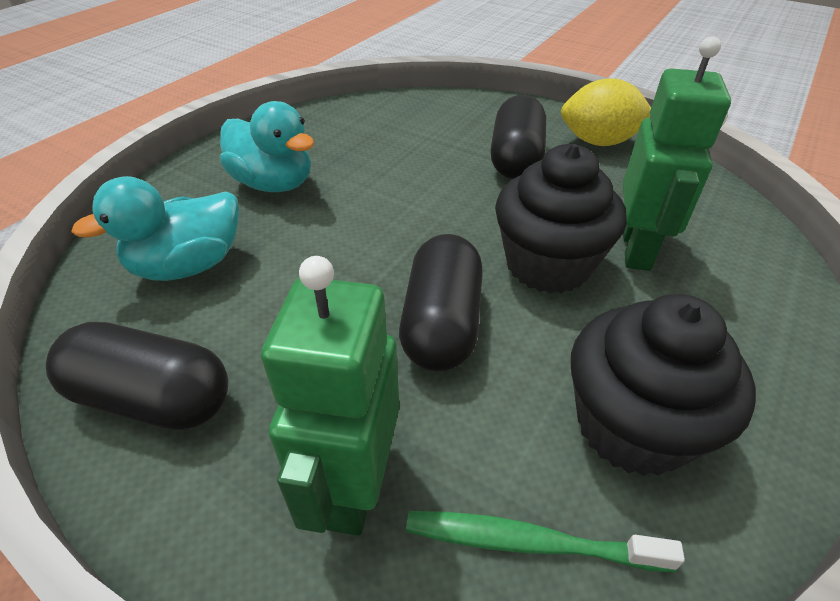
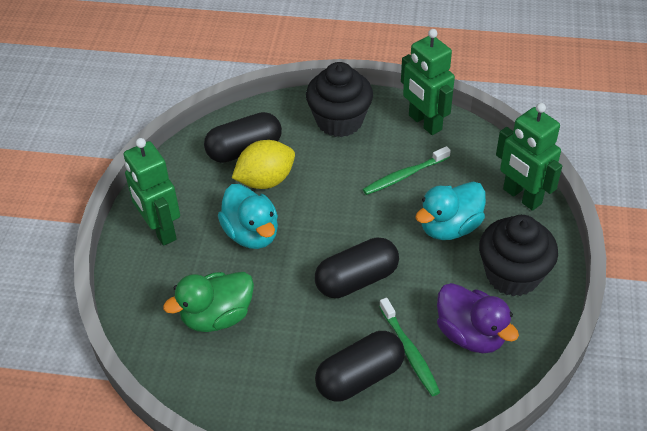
green duck: 0 -> 1
green robot: 2 -> 3
green toothbrush: 1 -> 2
purple duck: 0 -> 1

